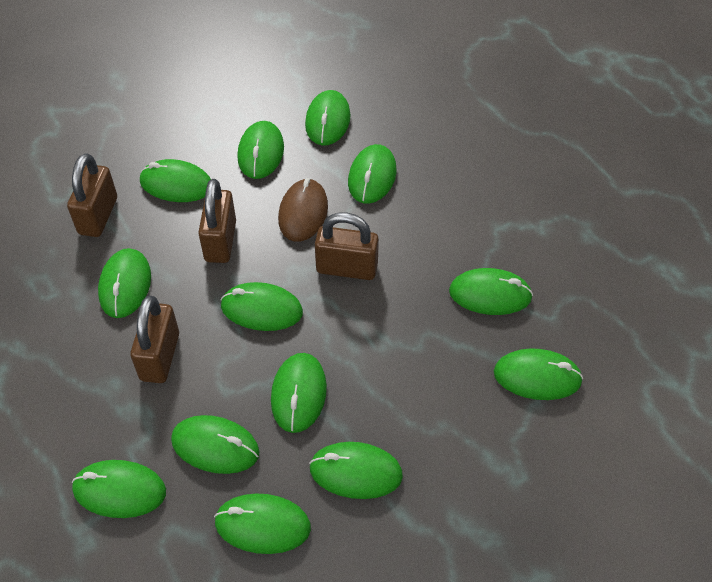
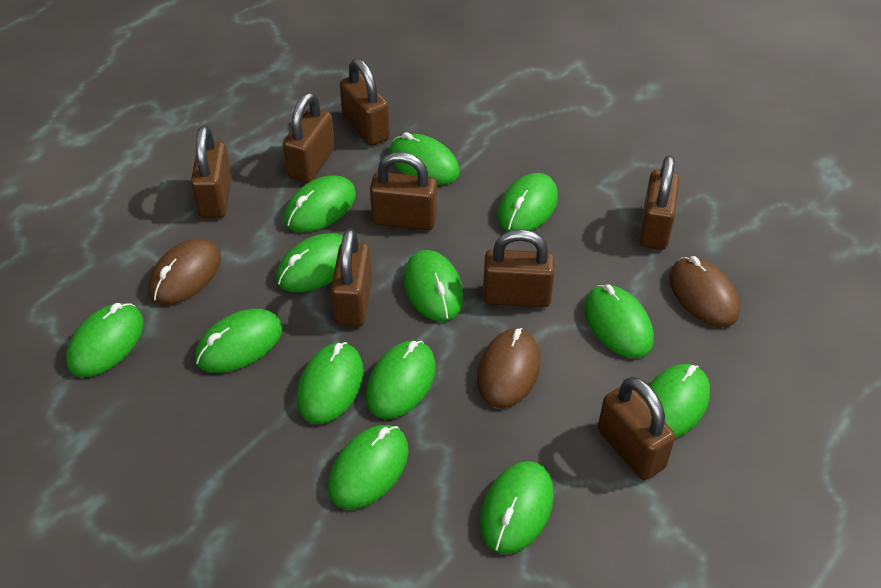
brown mouse: 1 -> 3
brown padlock: 4 -> 8

